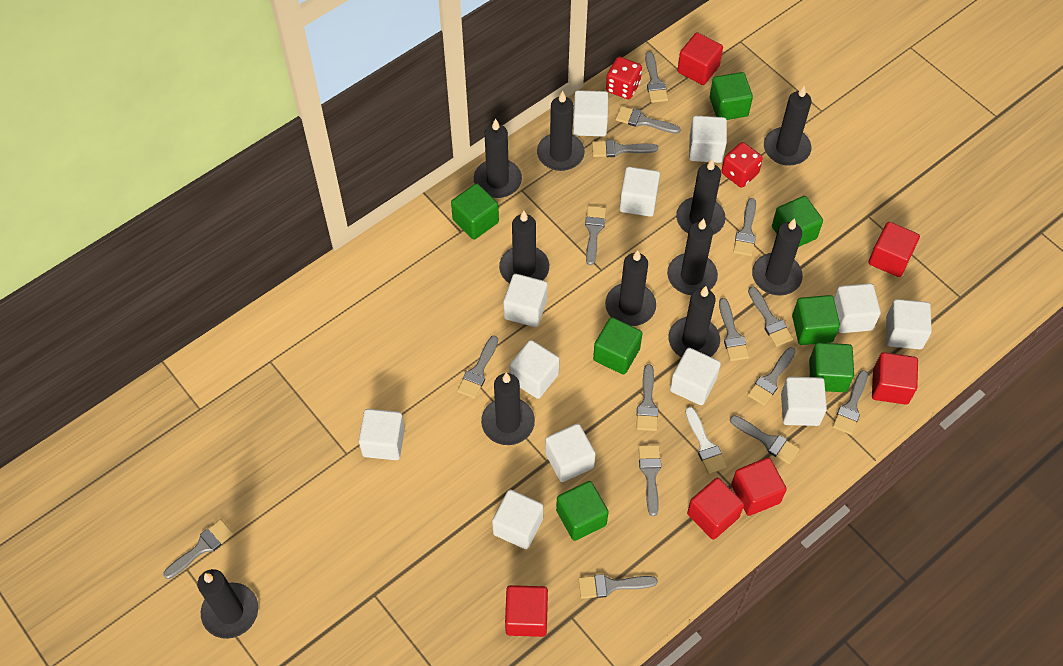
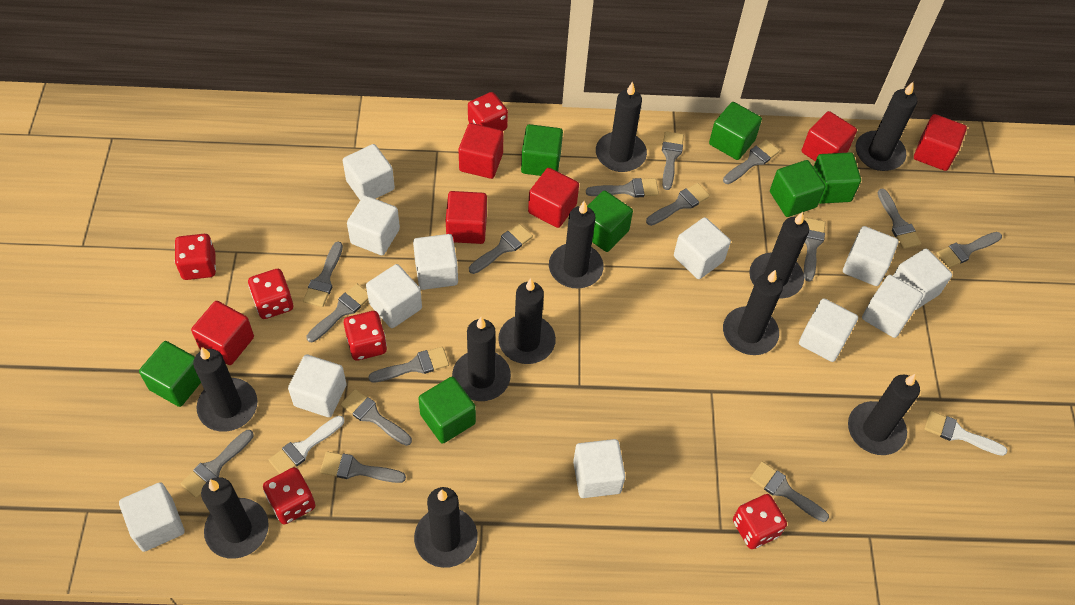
red dice: 2 -> 6
white brush: 1 -> 2

